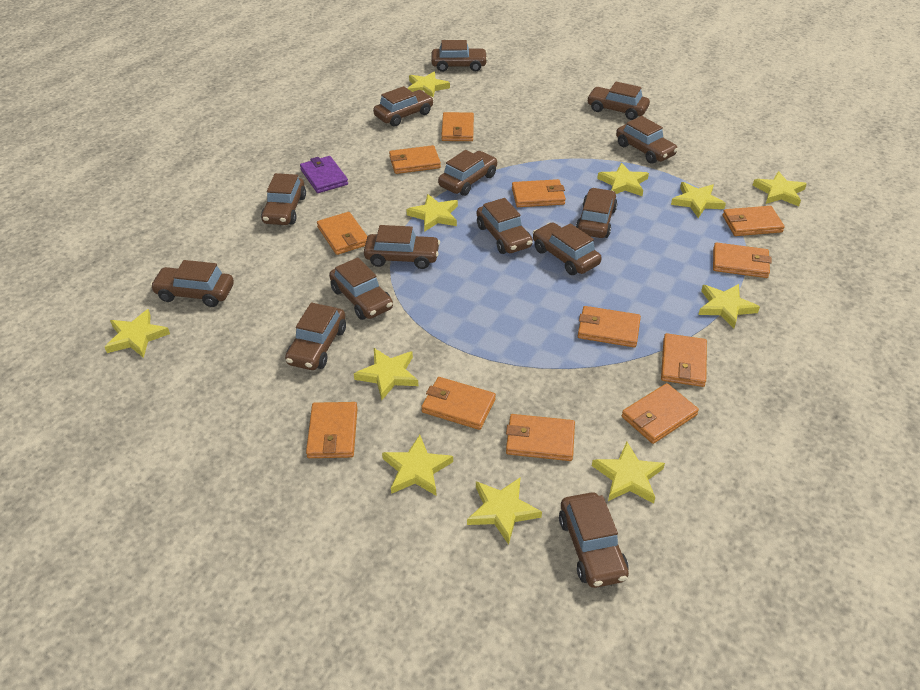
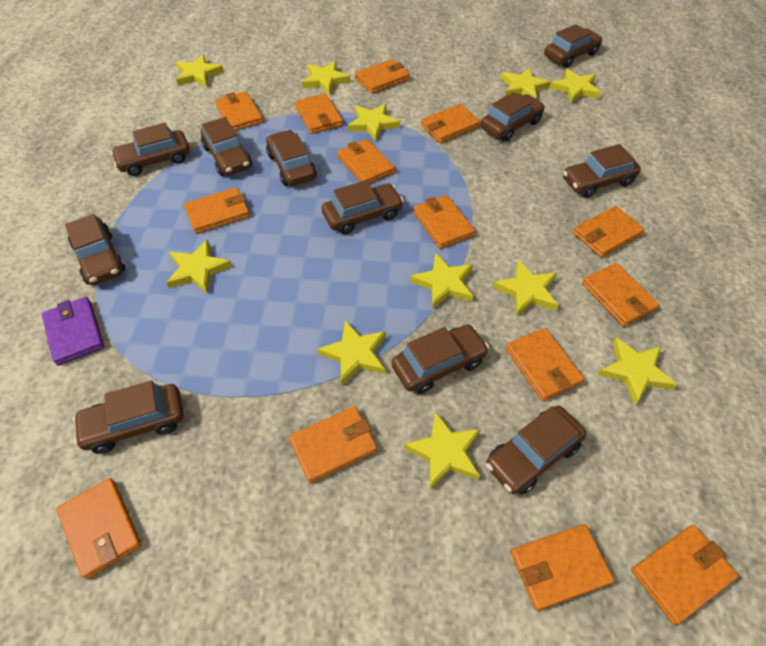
brown car: 14 -> 11
orange wallet: 12 -> 14

